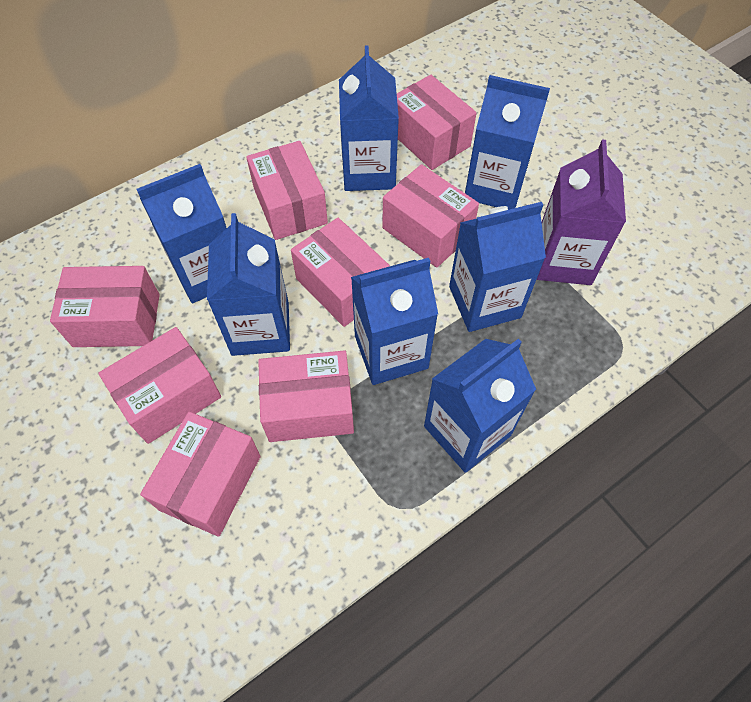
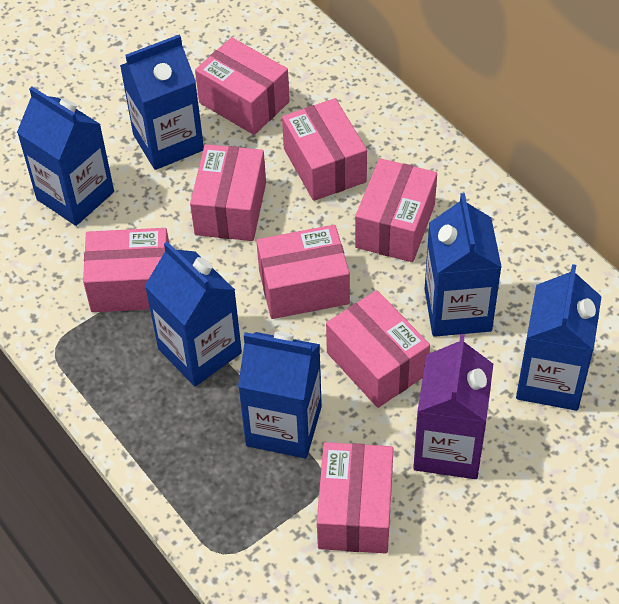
blue carton: 7 -> 6

